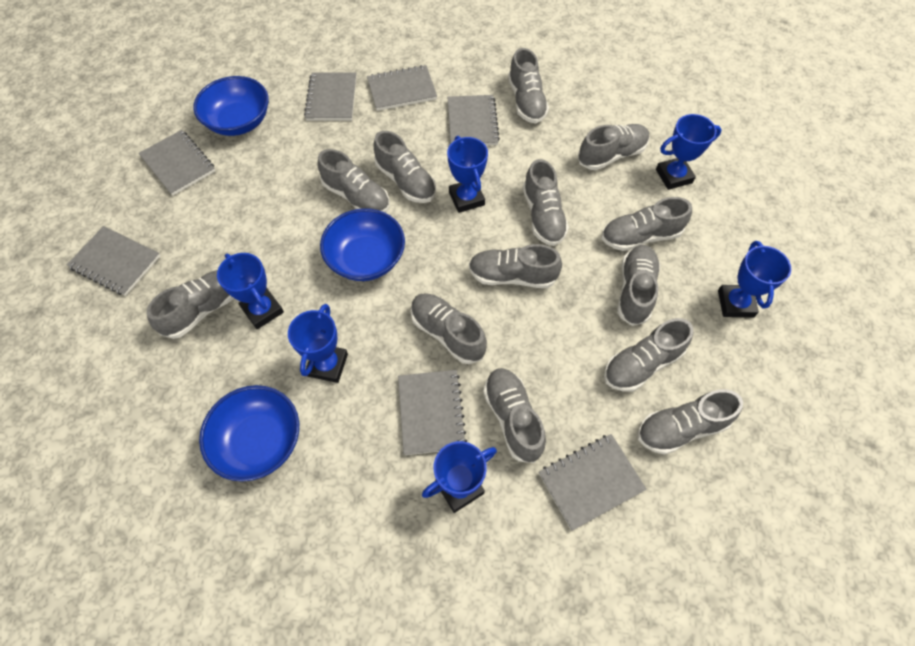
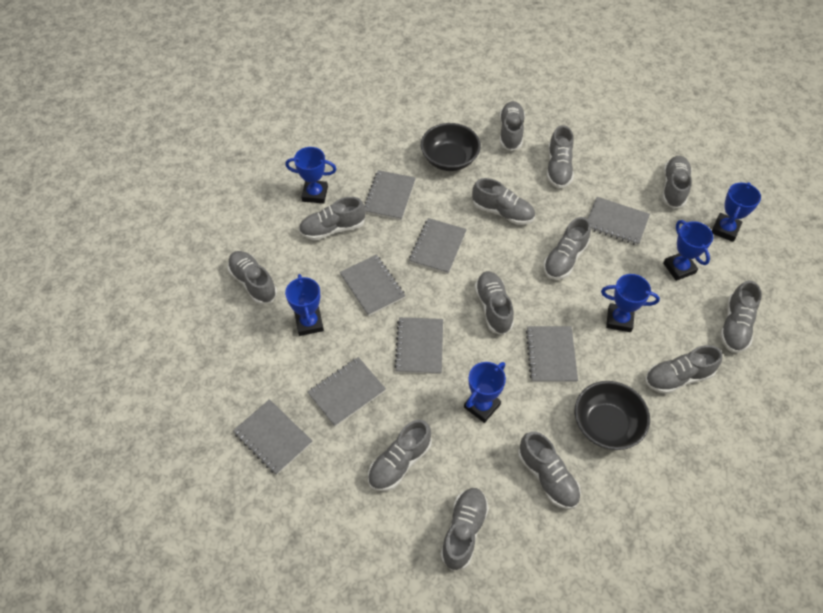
black bowl: 0 -> 2
blue bowl: 3 -> 0
grey notebook: 7 -> 8

